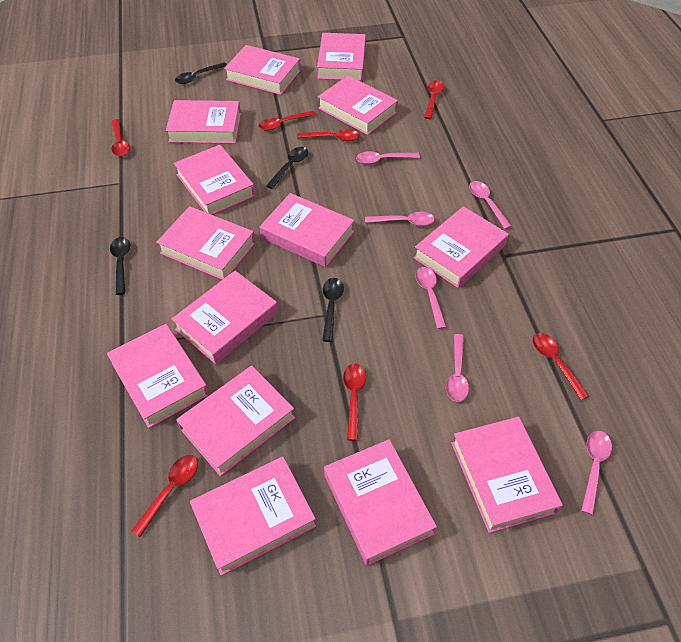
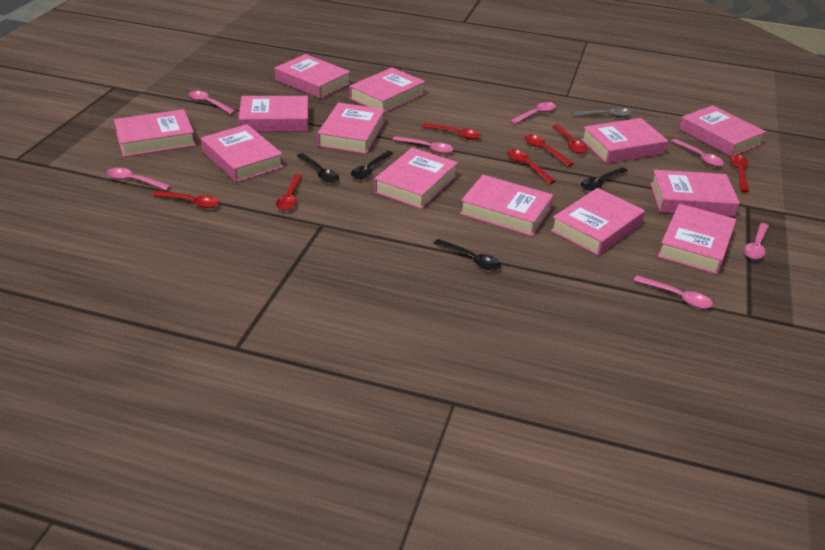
grey spoon: 0 -> 1
pink book: 14 -> 13
pink spoon: 6 -> 7

